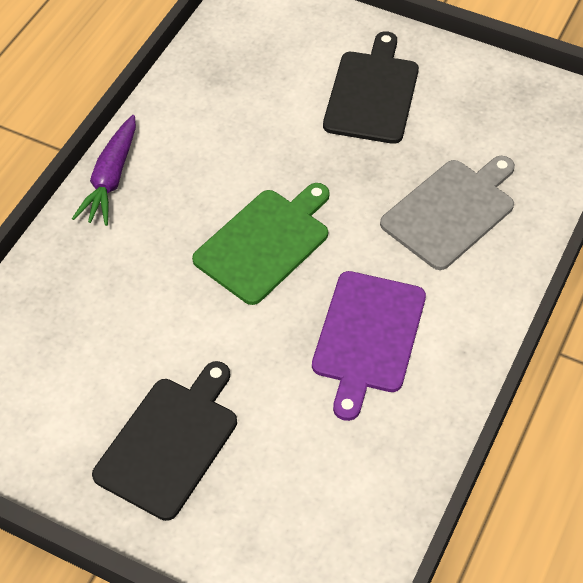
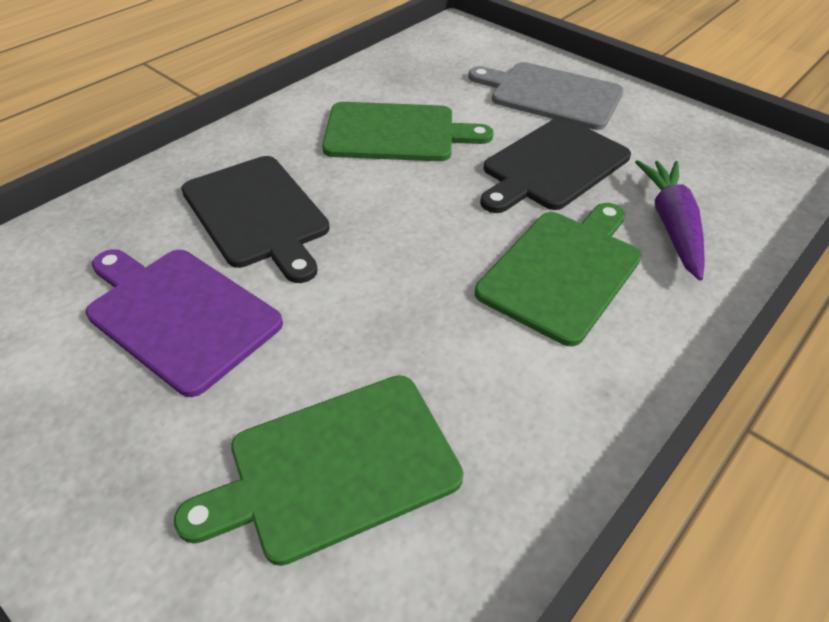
green cutting board: 1 -> 3

